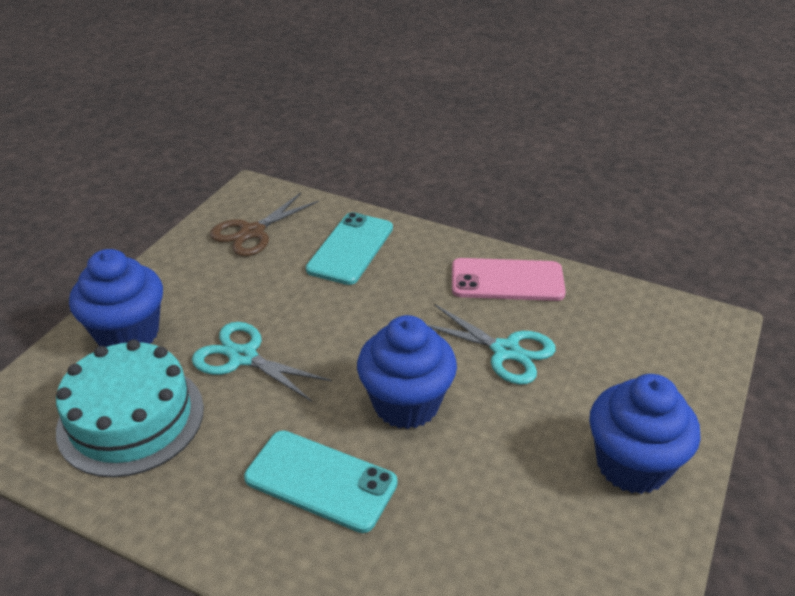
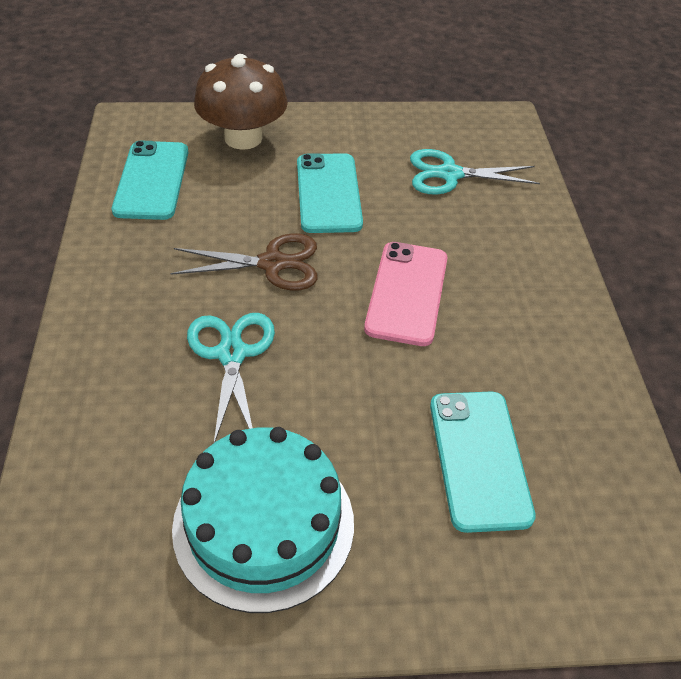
blue cupcake: 3 -> 0
brown mushroom: 0 -> 1
turquoise phone: 2 -> 3

